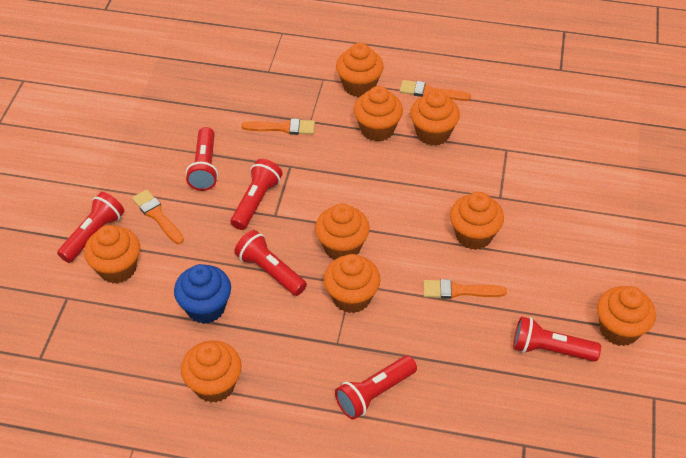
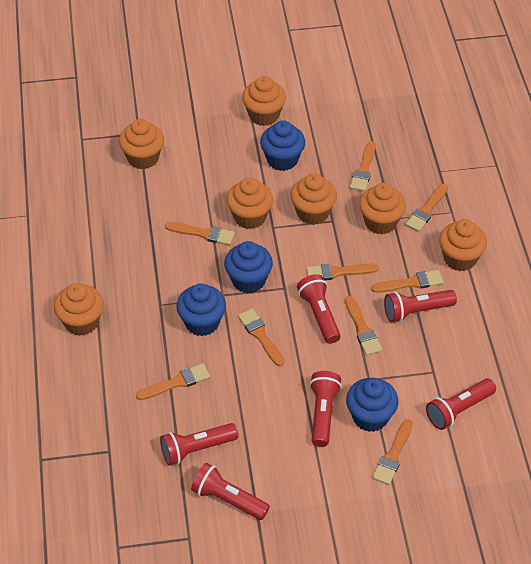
blue cupcake: 1 -> 4
orange brush: 4 -> 9
orange cupcake: 9 -> 7

